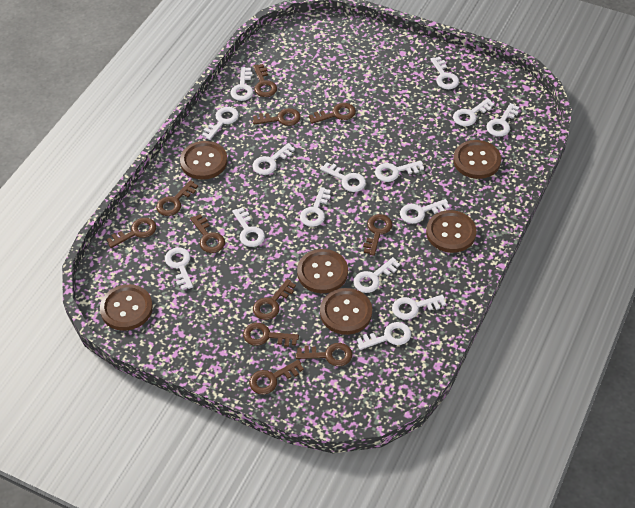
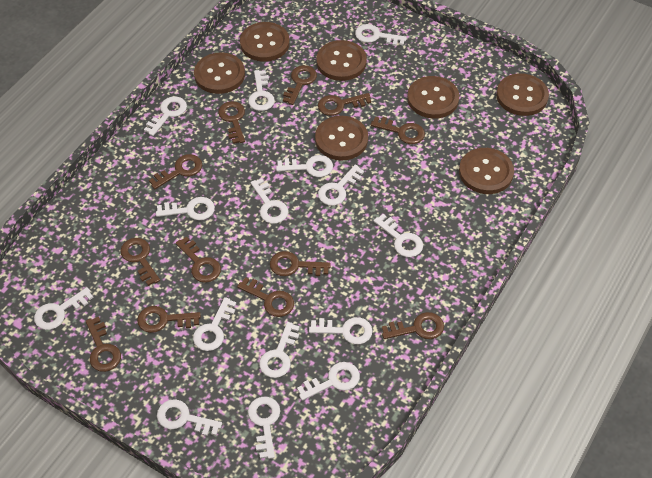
brown button: 6 -> 7
brown key: 11 -> 12

